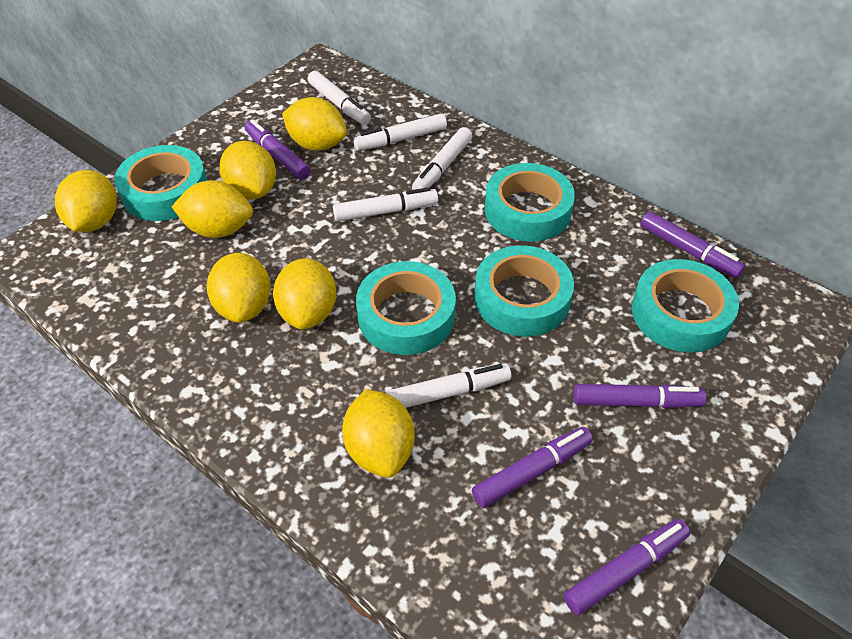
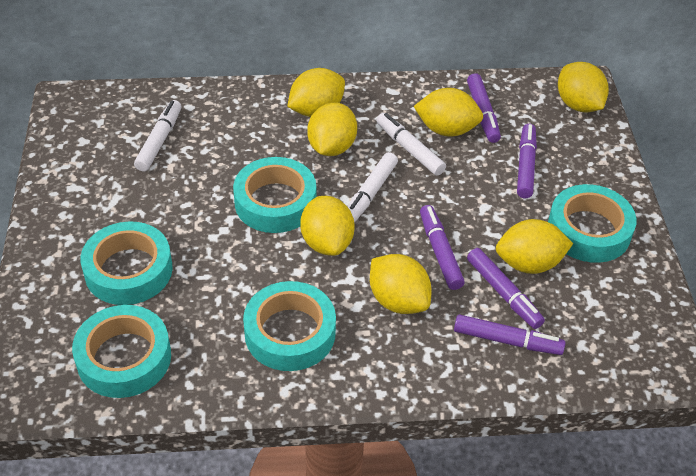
white marker: 5 -> 3

